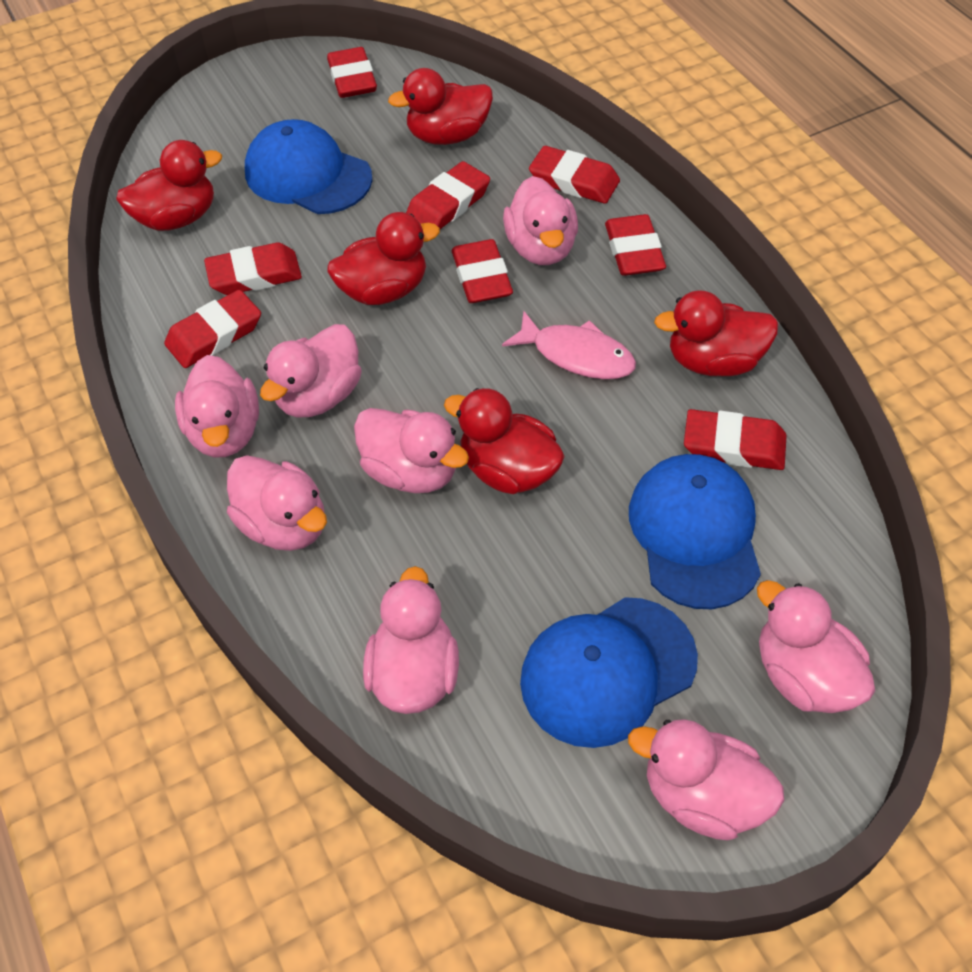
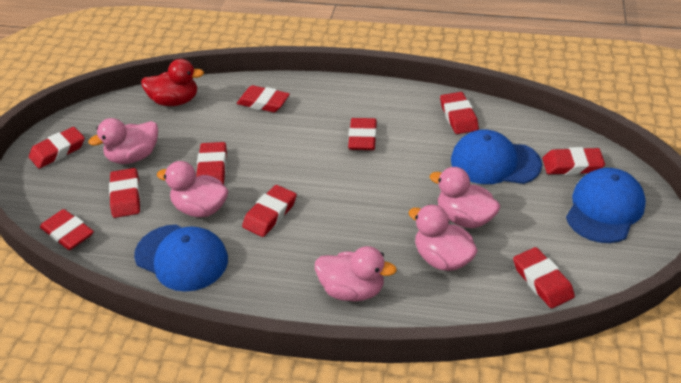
pink duck: 8 -> 5
pink fish: 1 -> 0
red duck: 5 -> 1
red eraser: 8 -> 10

